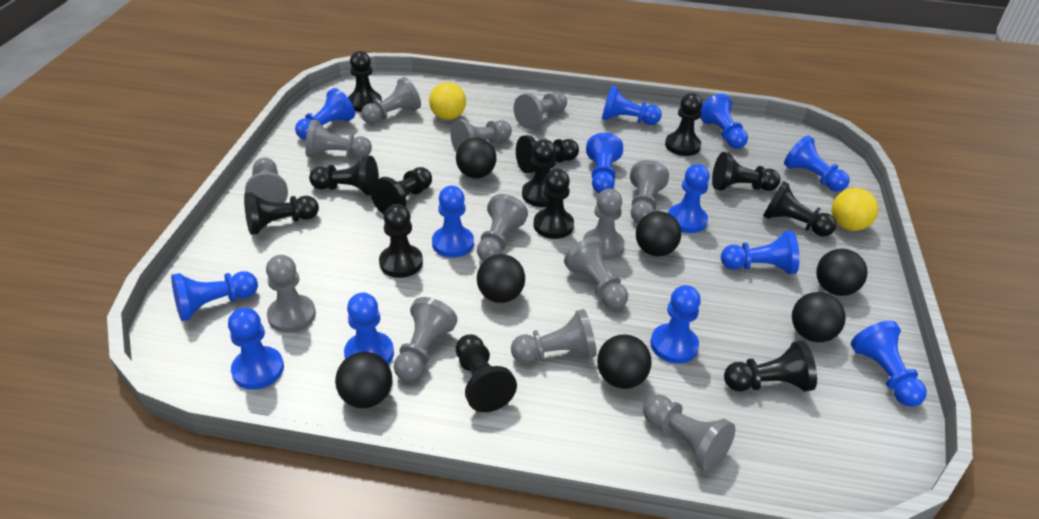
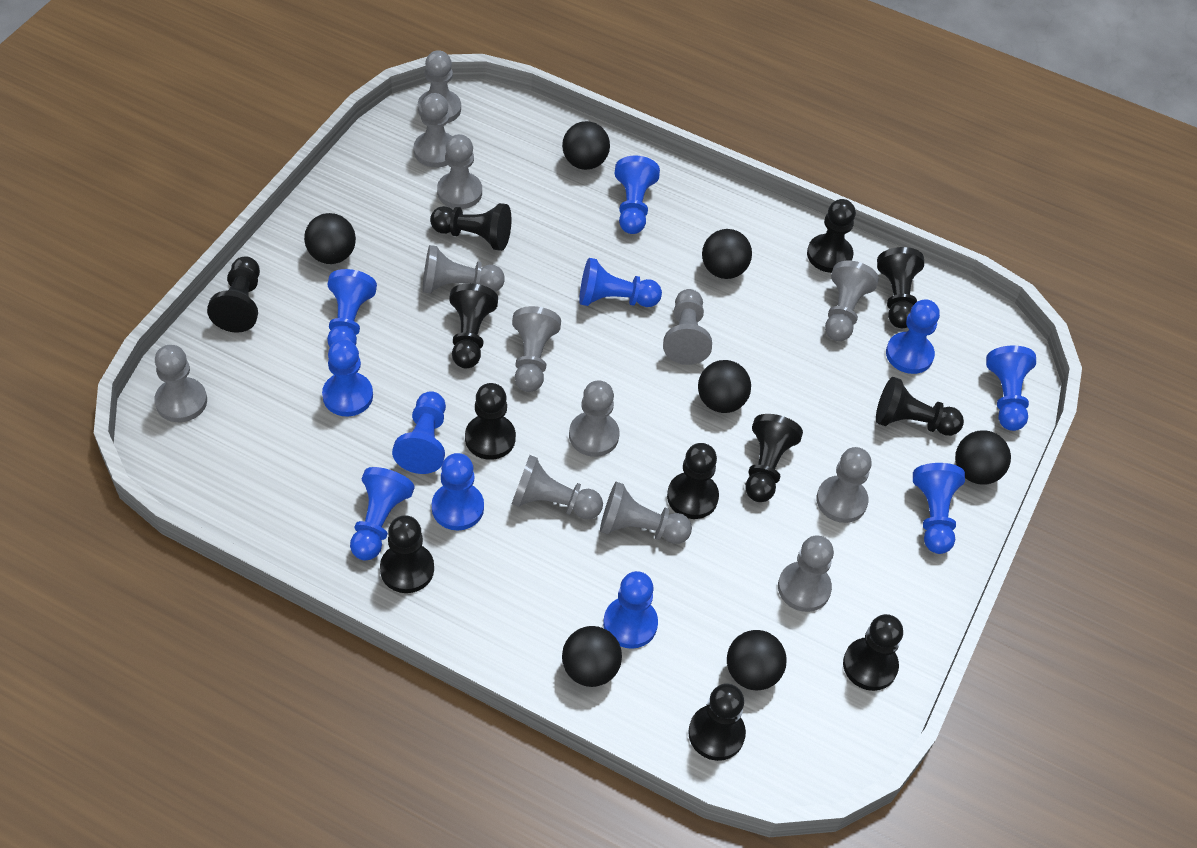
black pawn: 13 -> 12
blue pawn: 13 -> 11
yellow ball: 2 -> 0

